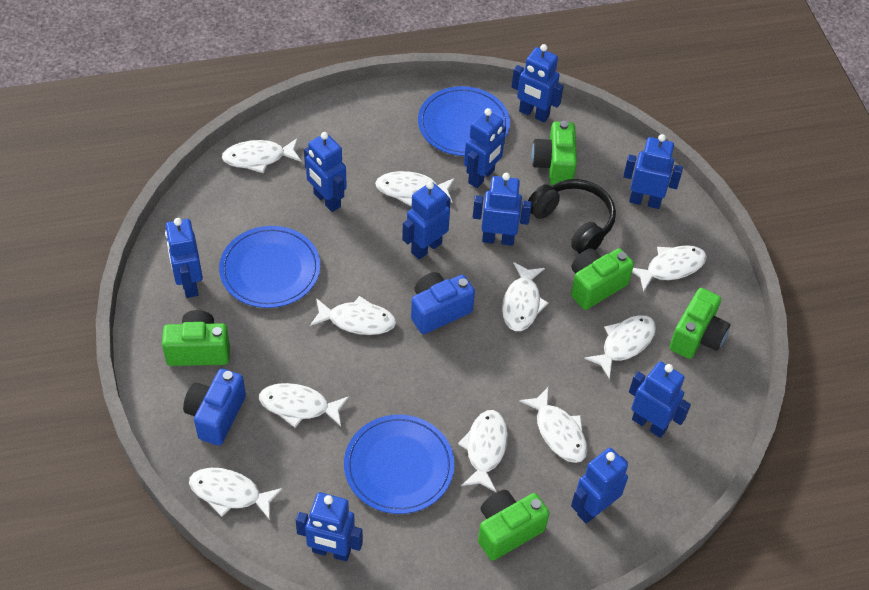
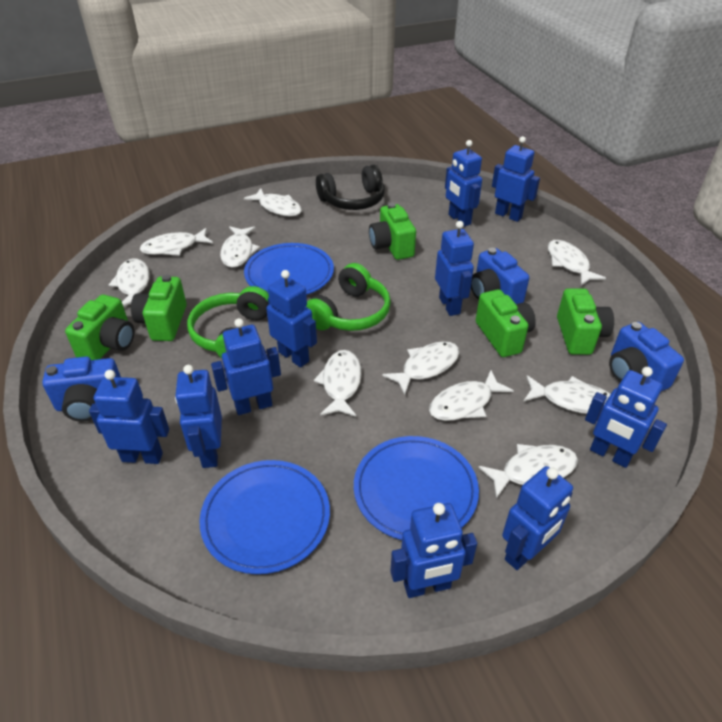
blue camera: 2 -> 3
green headphones: 0 -> 2

